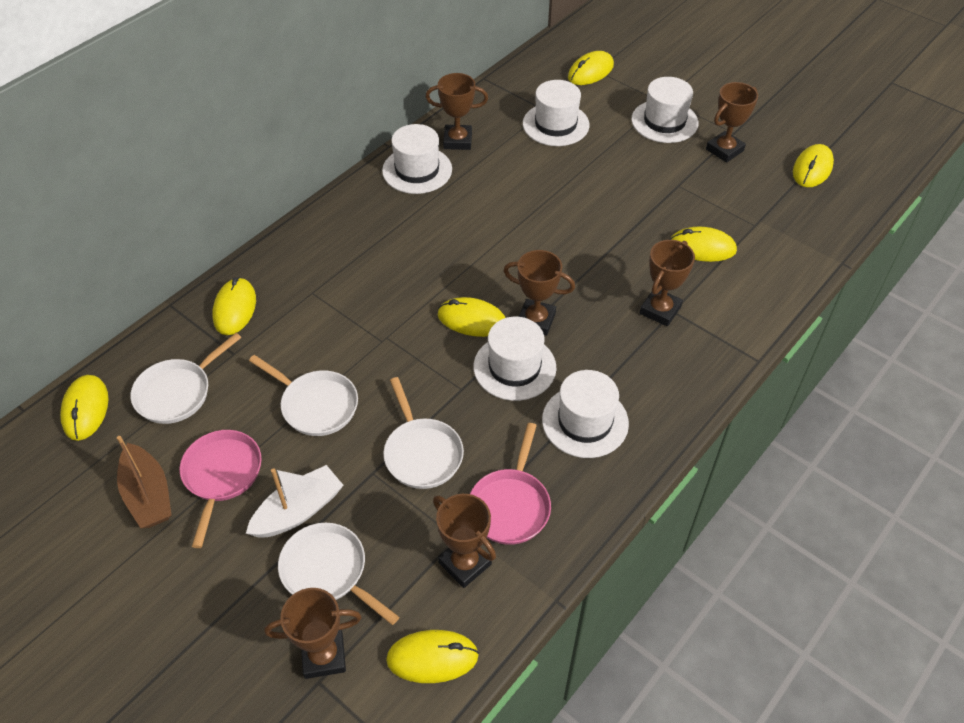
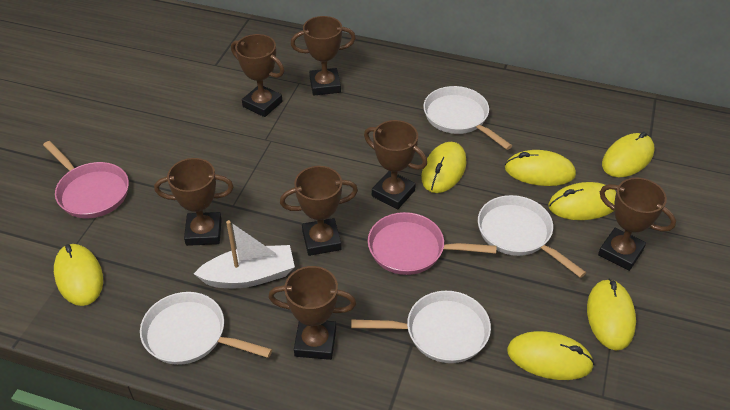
brown boat: 1 -> 0
brown trophy: 6 -> 7
white hat: 5 -> 0

